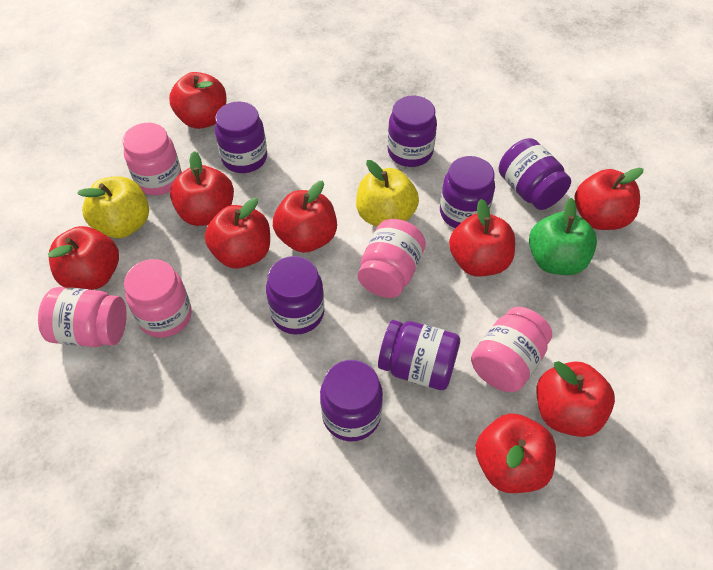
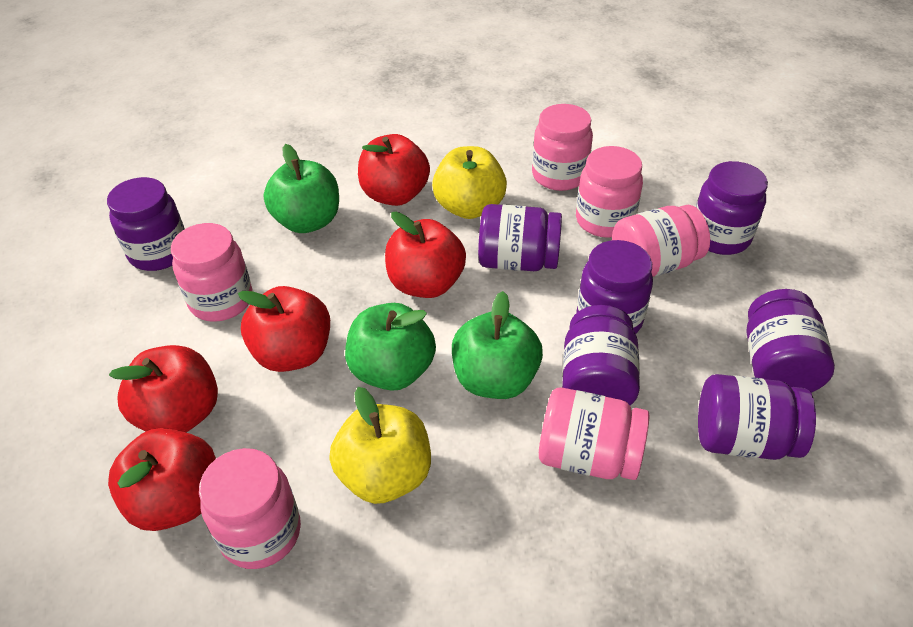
green apple: 1 -> 3
pink jar: 5 -> 6
red apple: 9 -> 5

